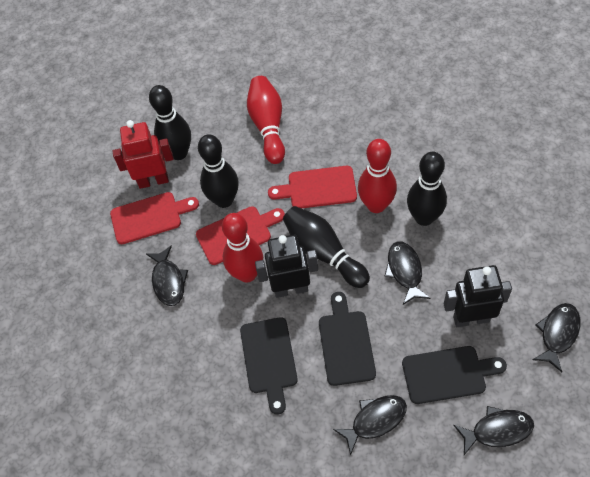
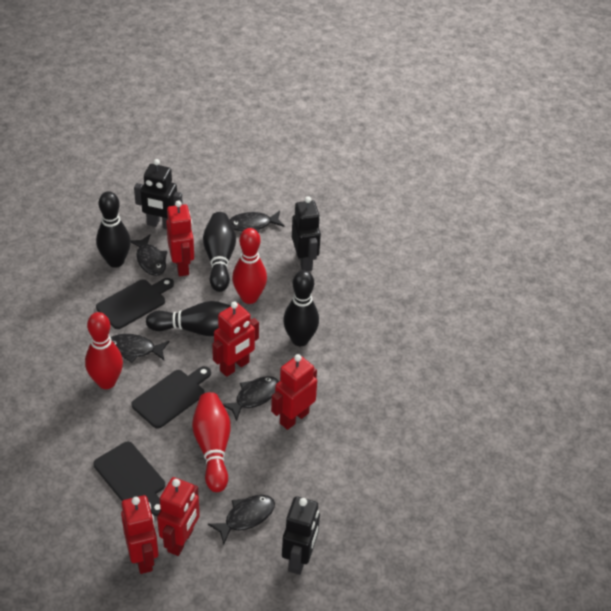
black robot: 2 -> 3
red cutting board: 3 -> 0
red robot: 1 -> 5

